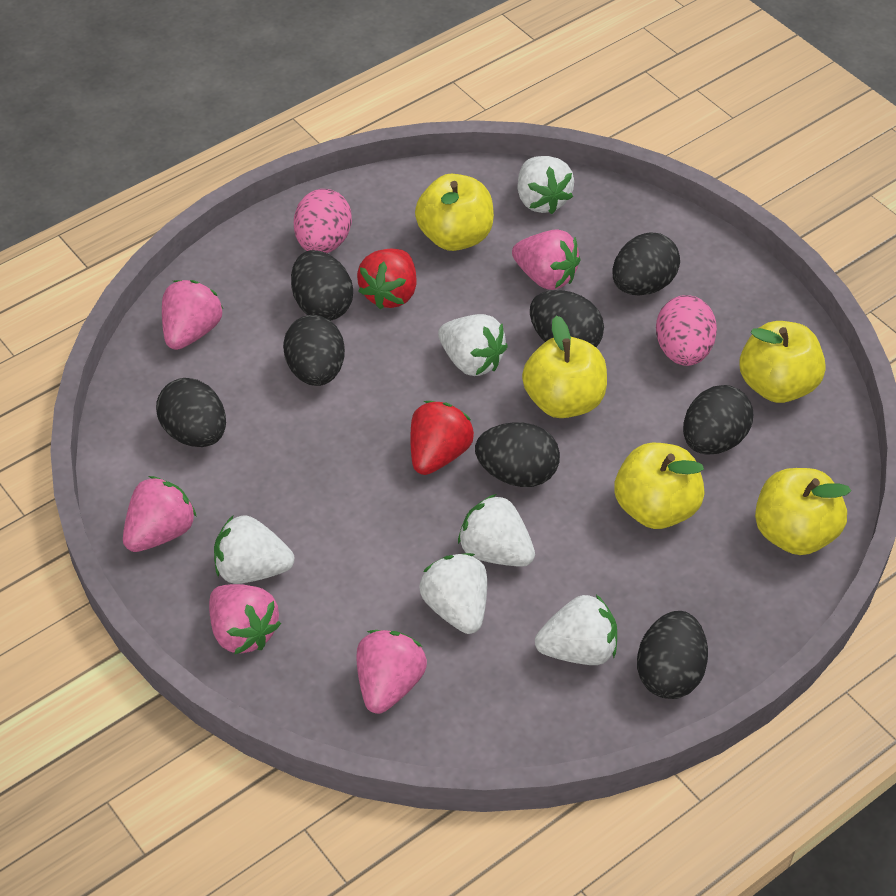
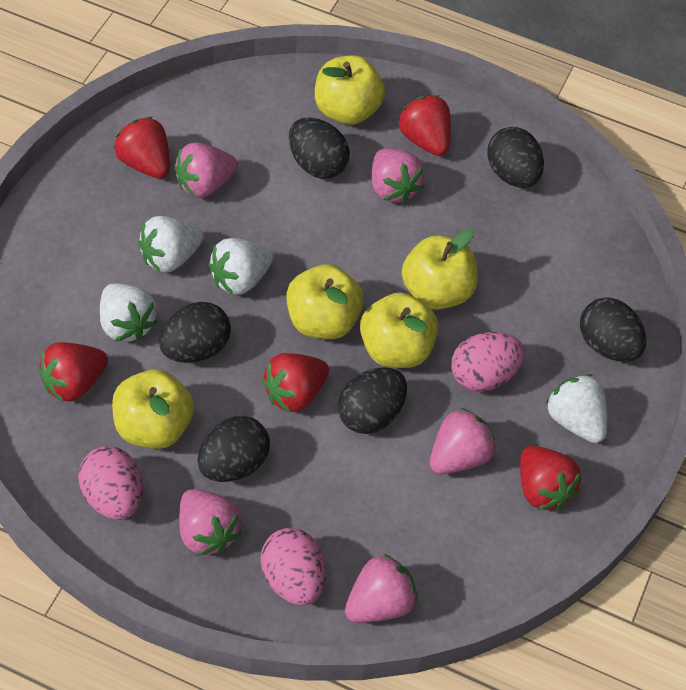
black egg: 8 -> 6
pink egg: 2 -> 3
red strawberry: 2 -> 5
white strawberry: 6 -> 4

